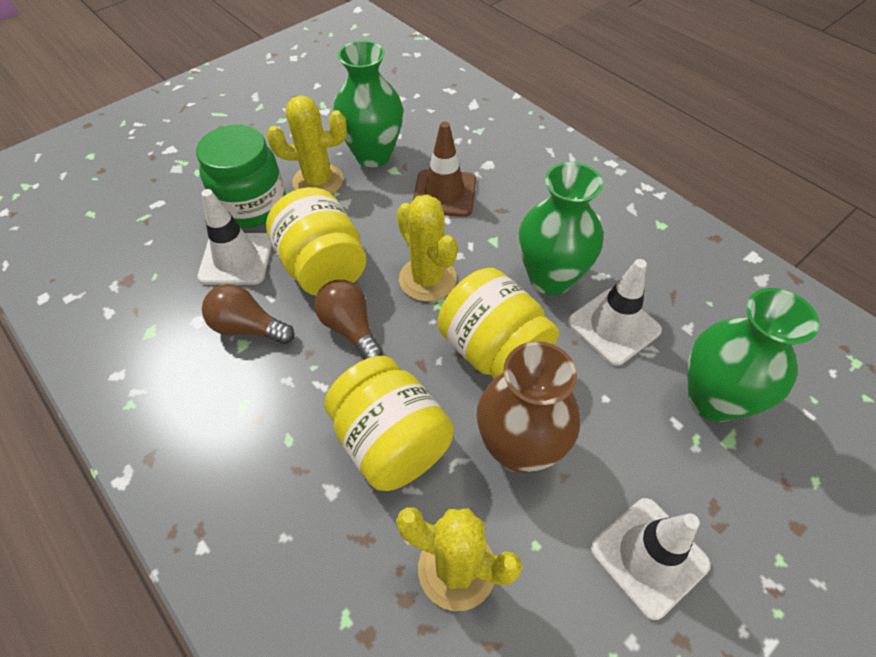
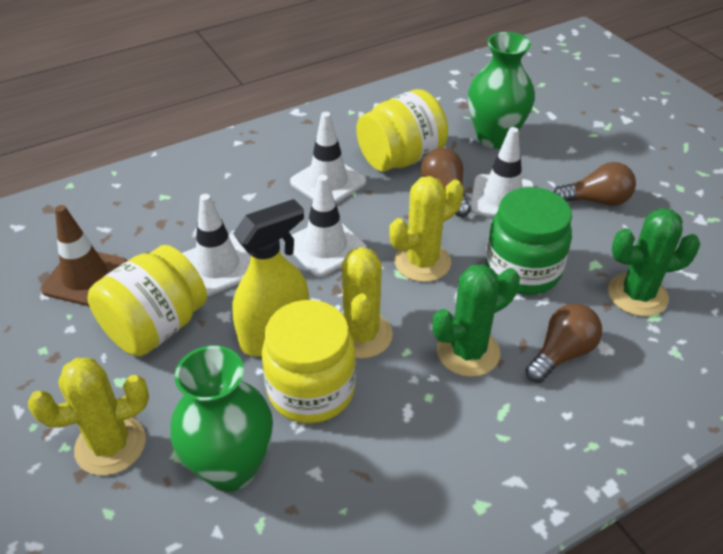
brown light bulb: 2 -> 3
brown vase: 1 -> 0
green cactus: 0 -> 2
green vase: 3 -> 2
white traffic cone: 3 -> 4
yellow spray bottle: 0 -> 1

